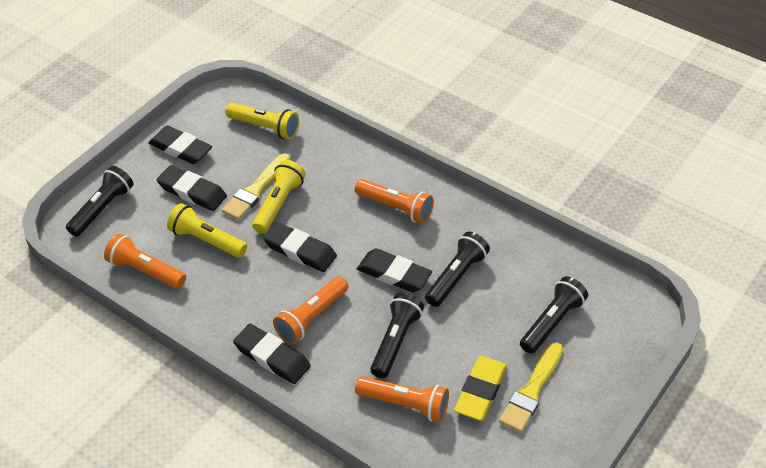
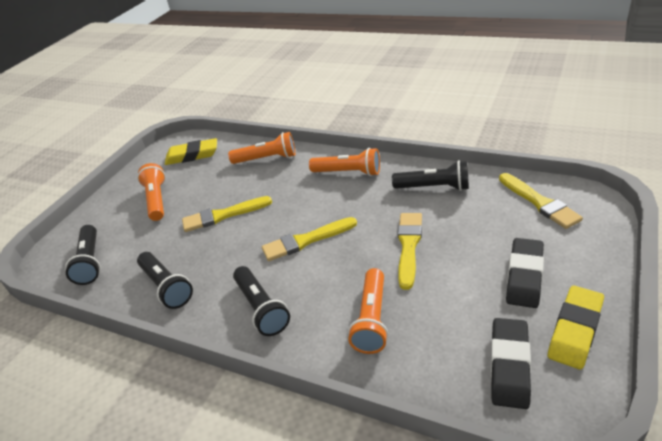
black eraser: 5 -> 2
yellow brush: 2 -> 4
yellow eraser: 1 -> 2
yellow flashlight: 3 -> 0

